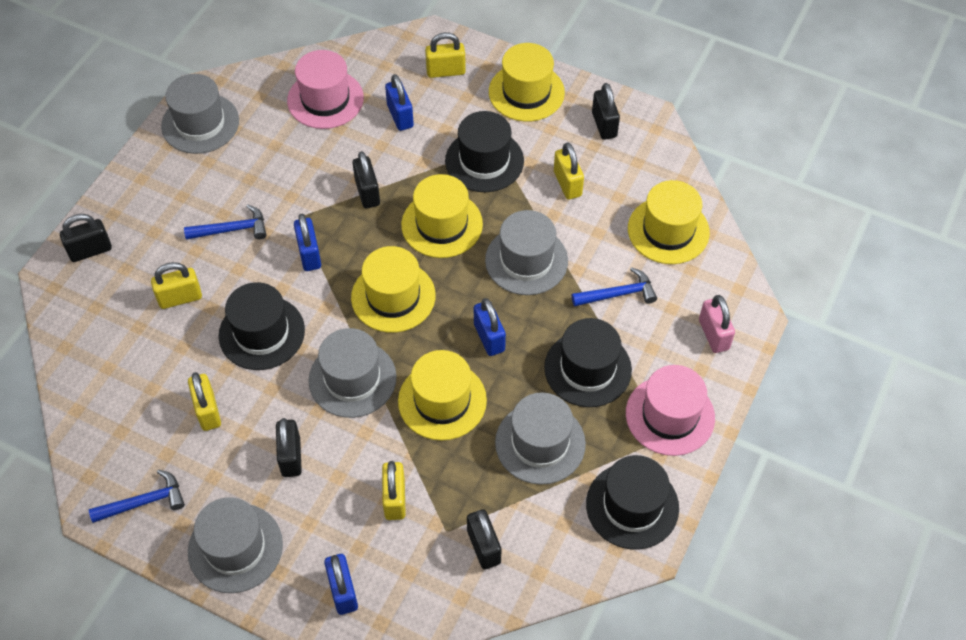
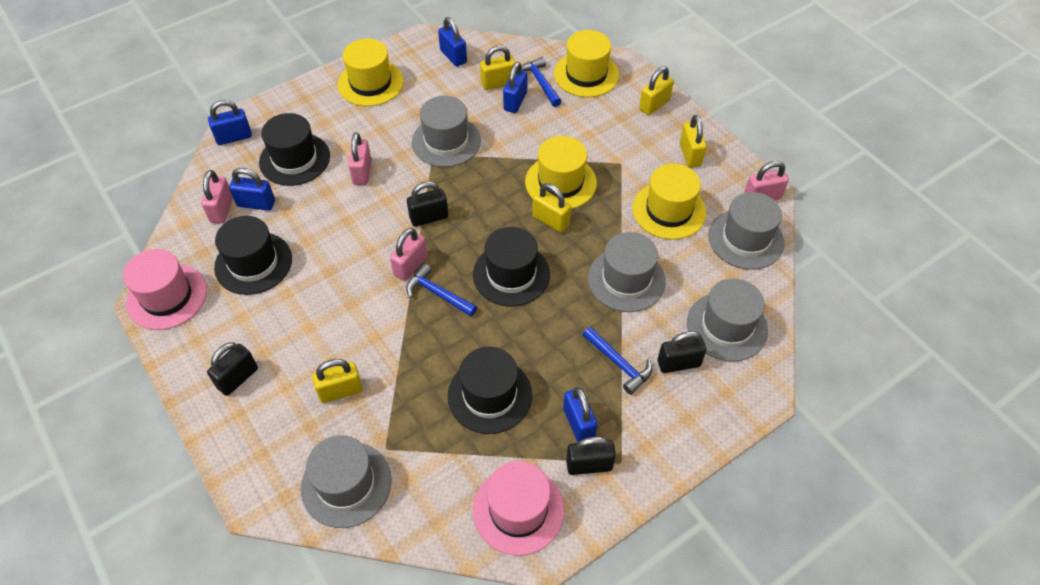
black padlock: 5 -> 4
blue padlock: 4 -> 5
pink padlock: 1 -> 4
yellow hat: 5 -> 4

